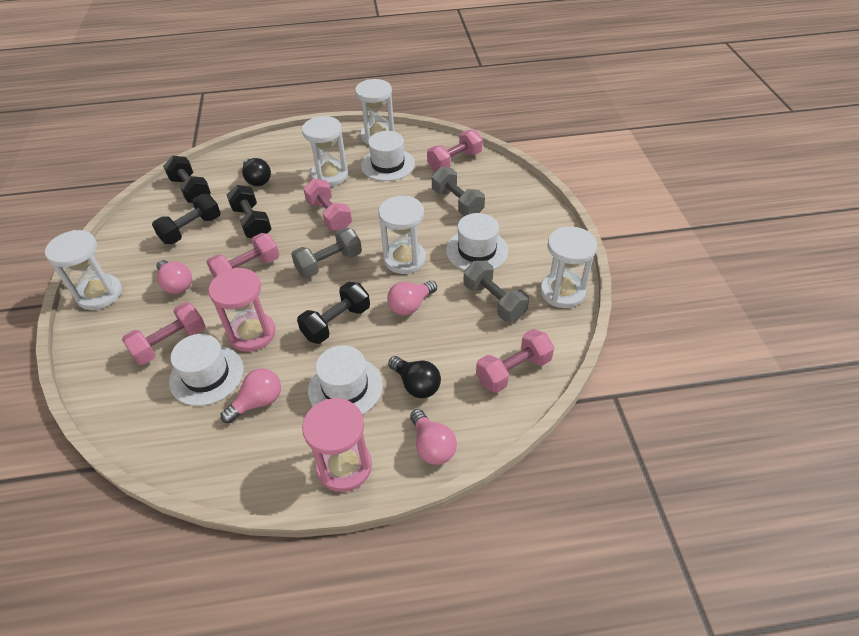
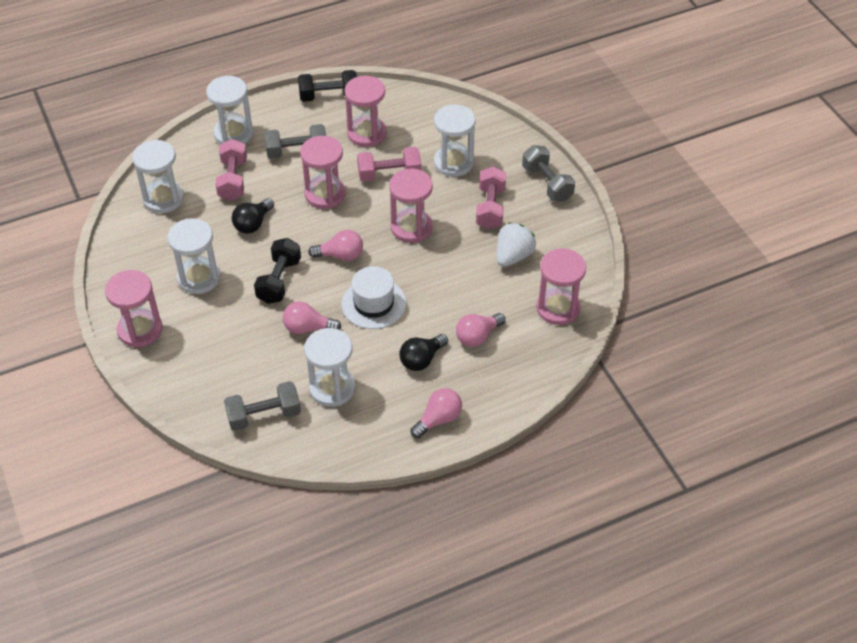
black dumbbell: 4 -> 2
pink dumbbell: 5 -> 3
pink hourglass: 2 -> 5
white hat: 4 -> 1
white strawberry: 0 -> 1

